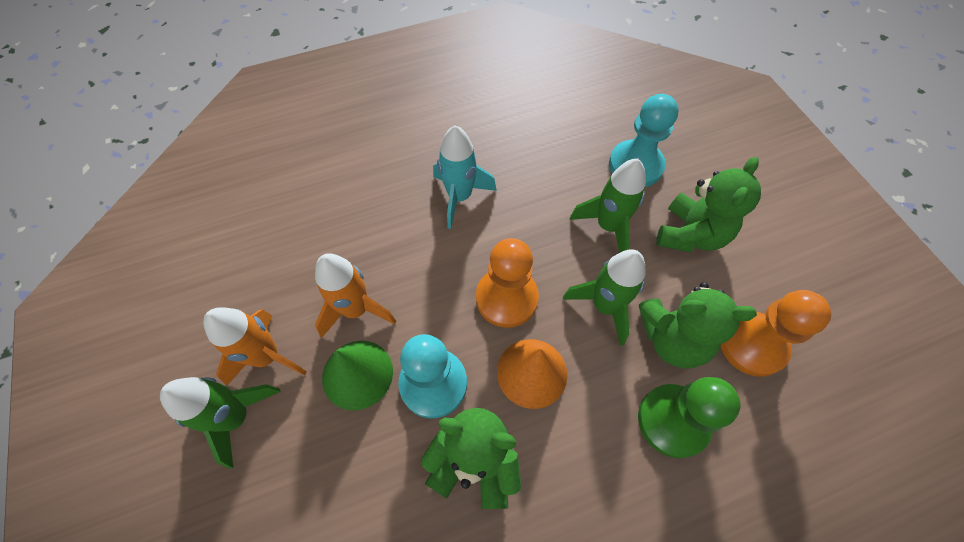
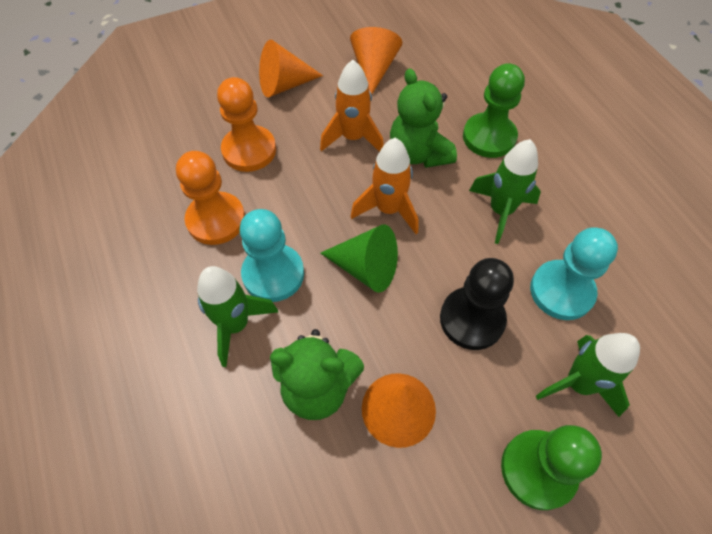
black pawn: 0 -> 1
green pawn: 1 -> 2
green teddy bear: 3 -> 2
orange cone: 1 -> 3
turquoise rocket: 1 -> 0

